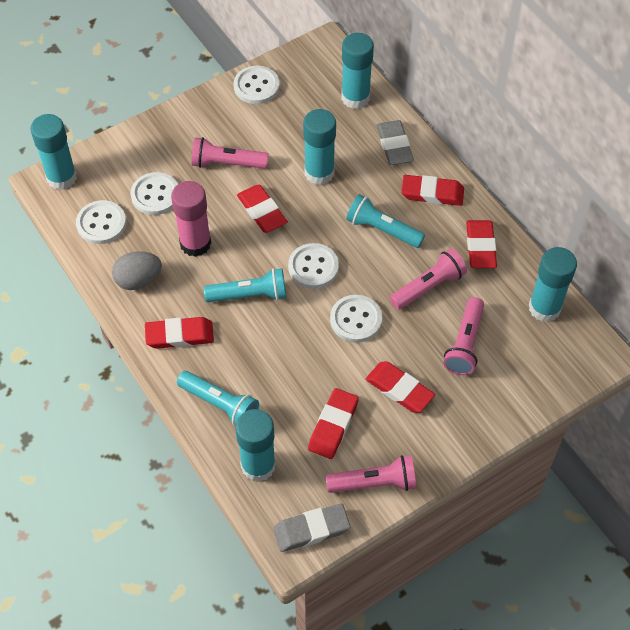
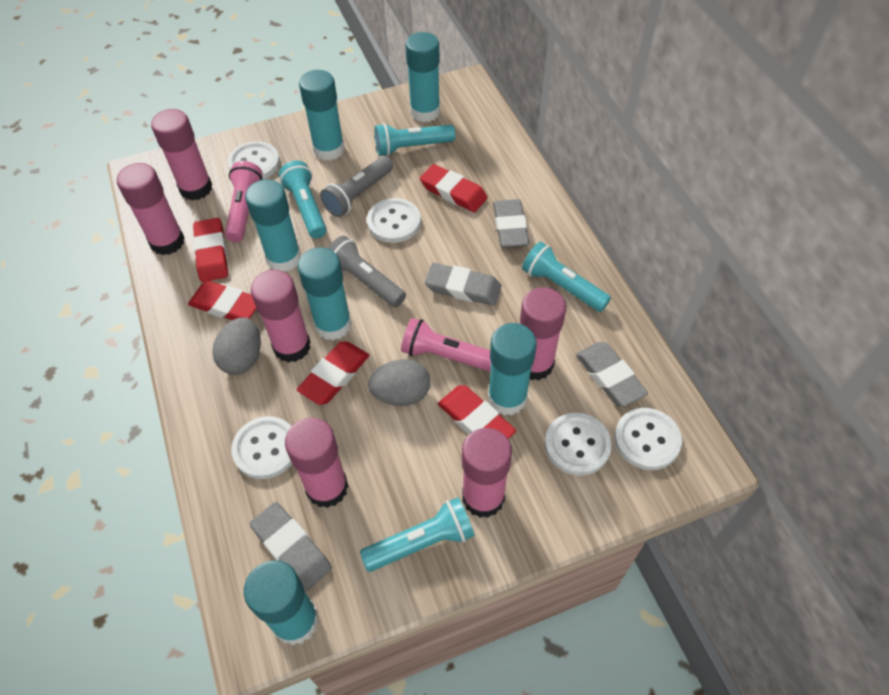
grey egg: 1 -> 2
grey eraser: 2 -> 4
grey flashlight: 0 -> 2
pink flashlight: 4 -> 2
pink glue stick: 1 -> 6
red eraser: 6 -> 5
turquoise flashlight: 3 -> 4
turquoise glue stick: 5 -> 6

